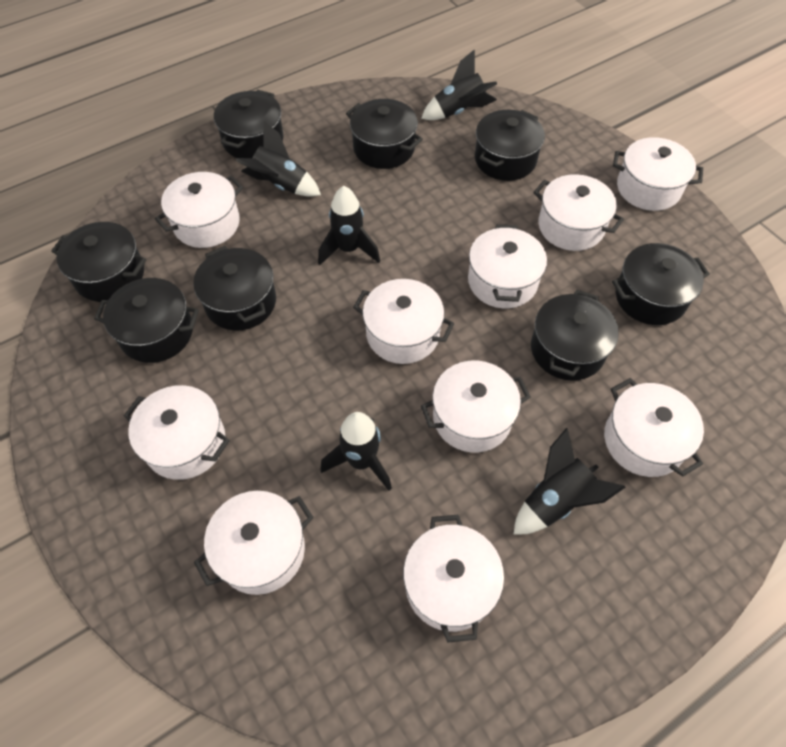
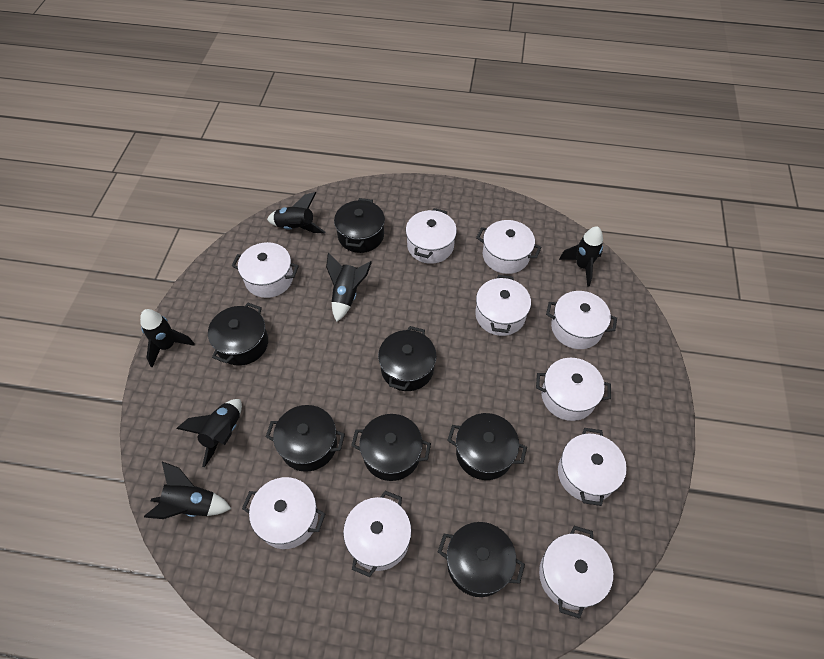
black pot: 8 -> 7
black rocket: 5 -> 6

